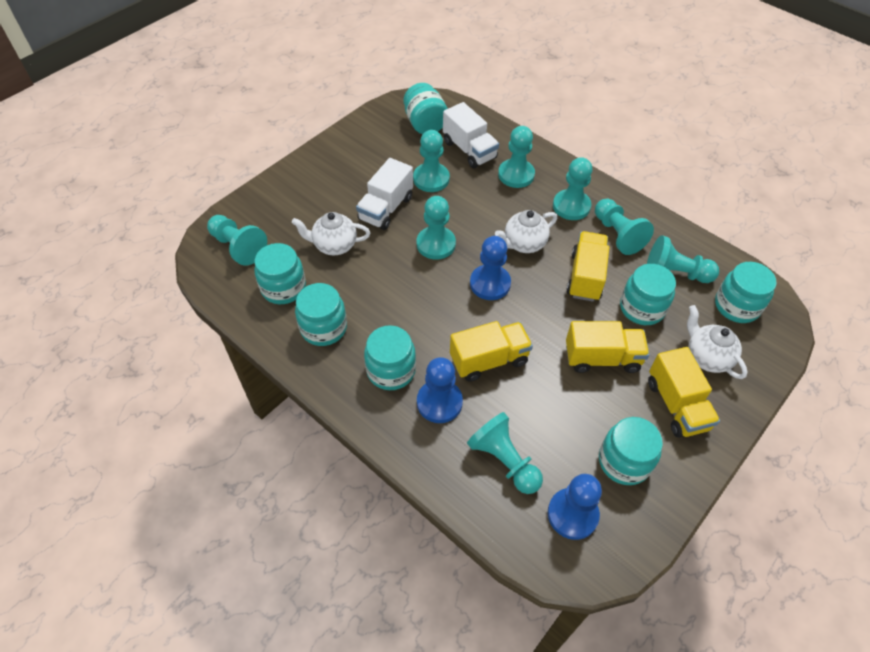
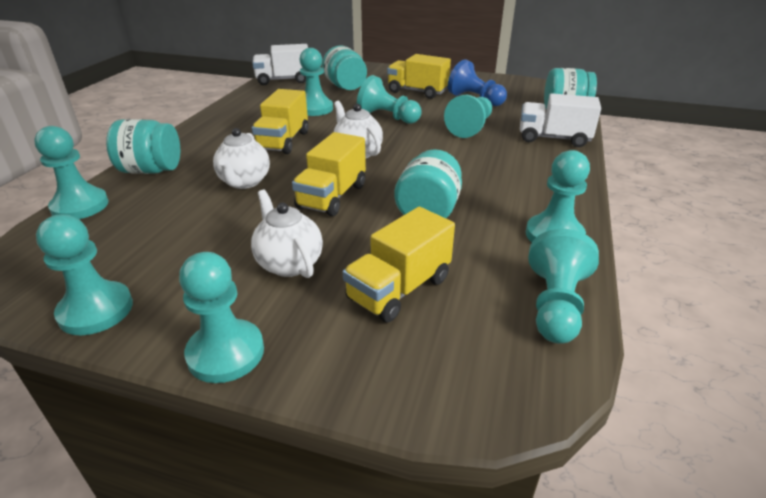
blue pawn: 3 -> 1
turquoise jar: 7 -> 4

